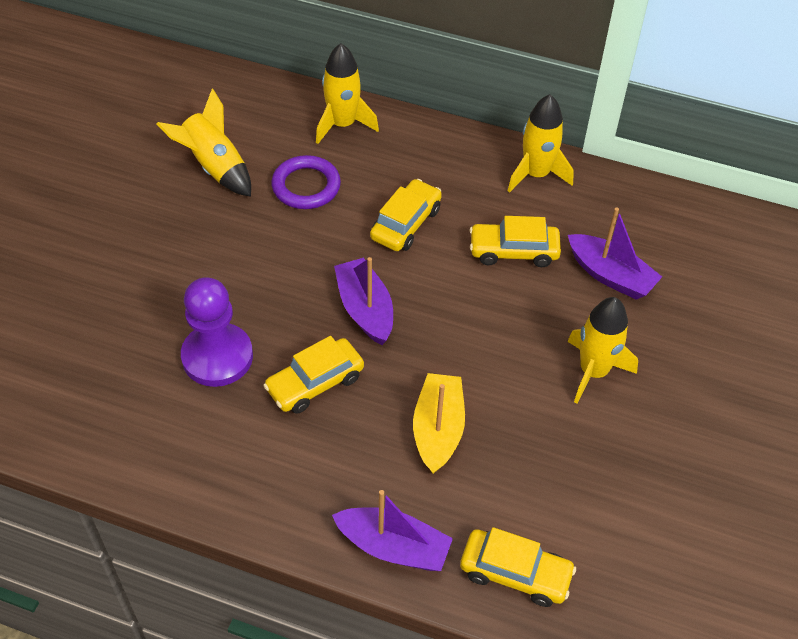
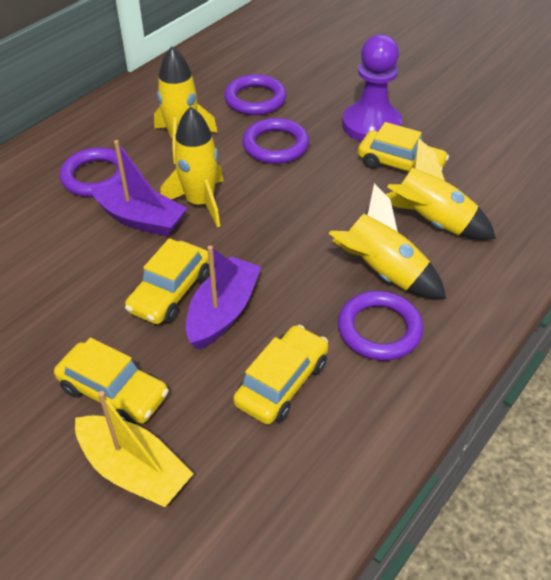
purple boat: 3 -> 2
purple ring: 1 -> 4

